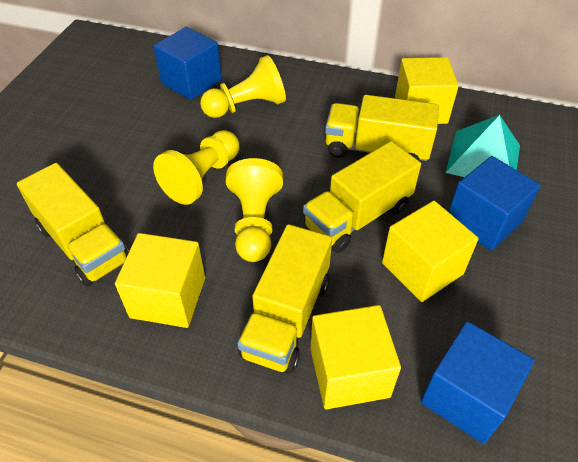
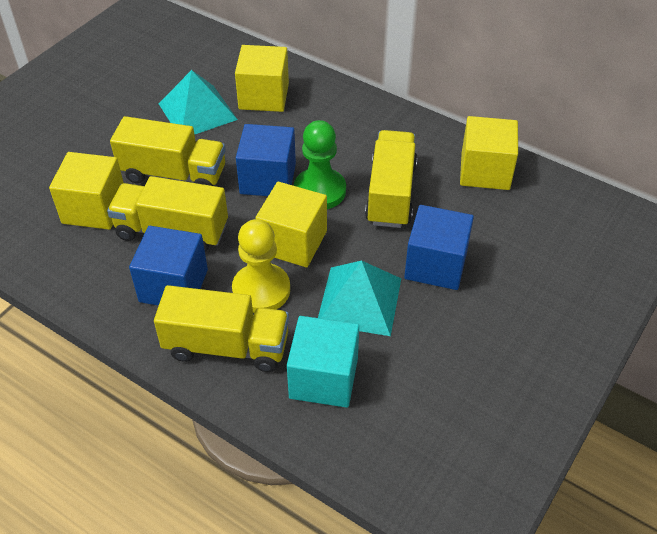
green pawn: 0 -> 1
turquoise cube: 0 -> 1
turquoise pyramid: 1 -> 2
yellow pawn: 3 -> 1

